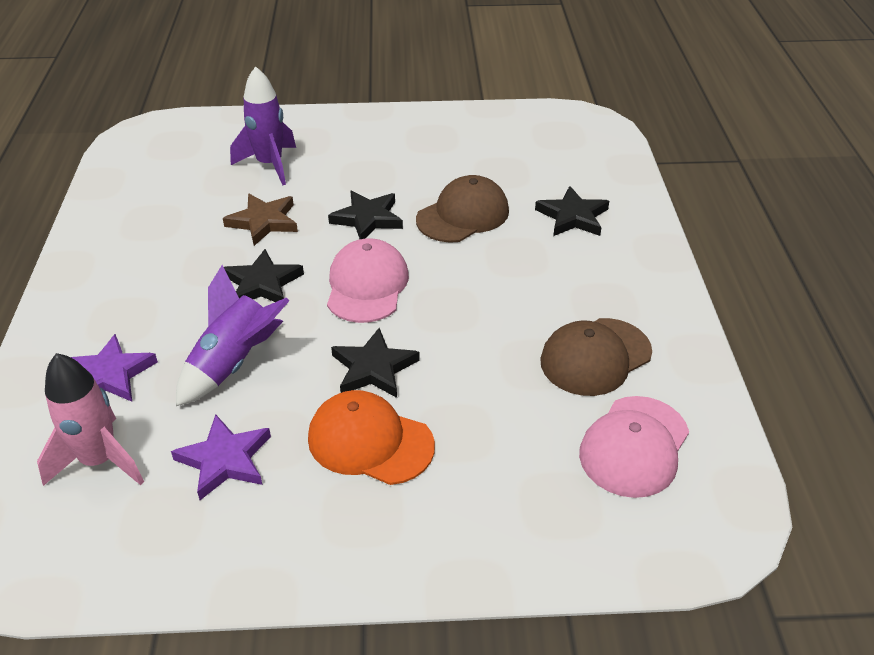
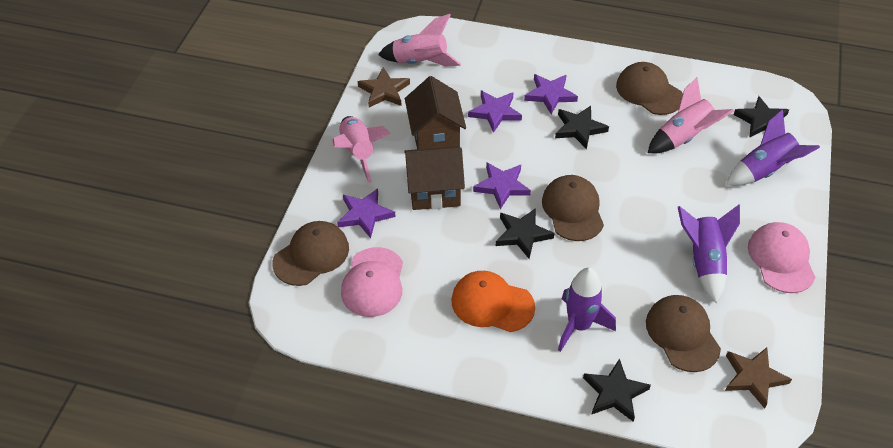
brown cap: 2 -> 4
brown house: 0 -> 2
brown star: 1 -> 2
pink rocket: 1 -> 3
purple rocket: 2 -> 3
purple star: 2 -> 4

